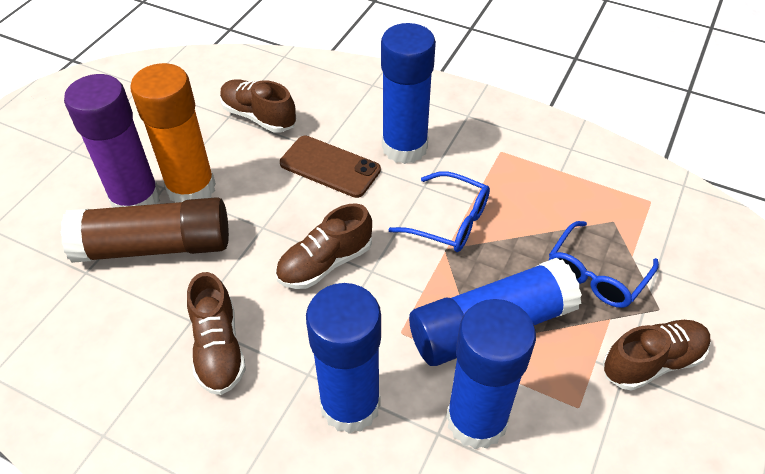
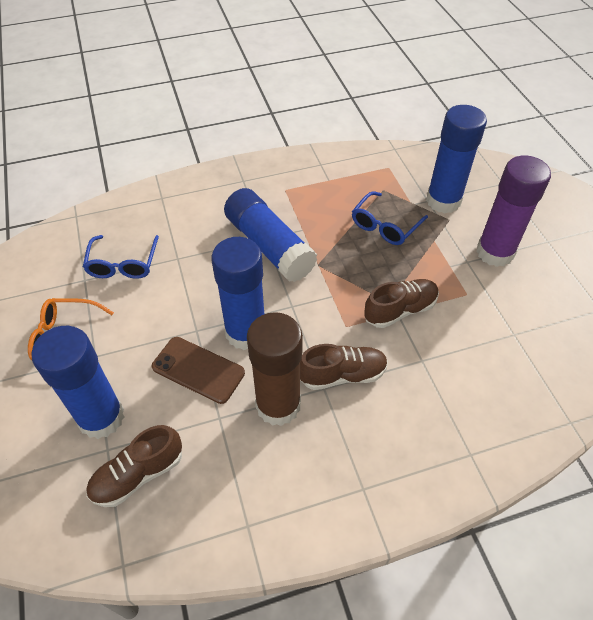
brown shoe: 4 -> 3
orange glasses: 0 -> 1
orange glue stick: 1 -> 0

